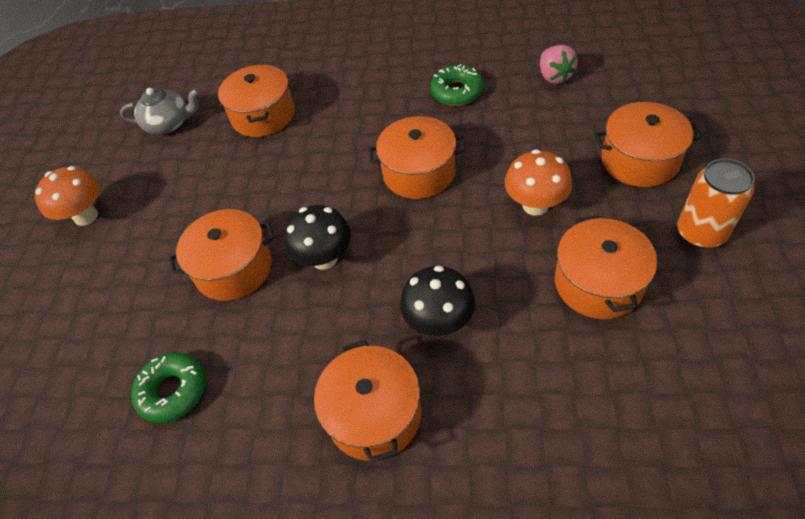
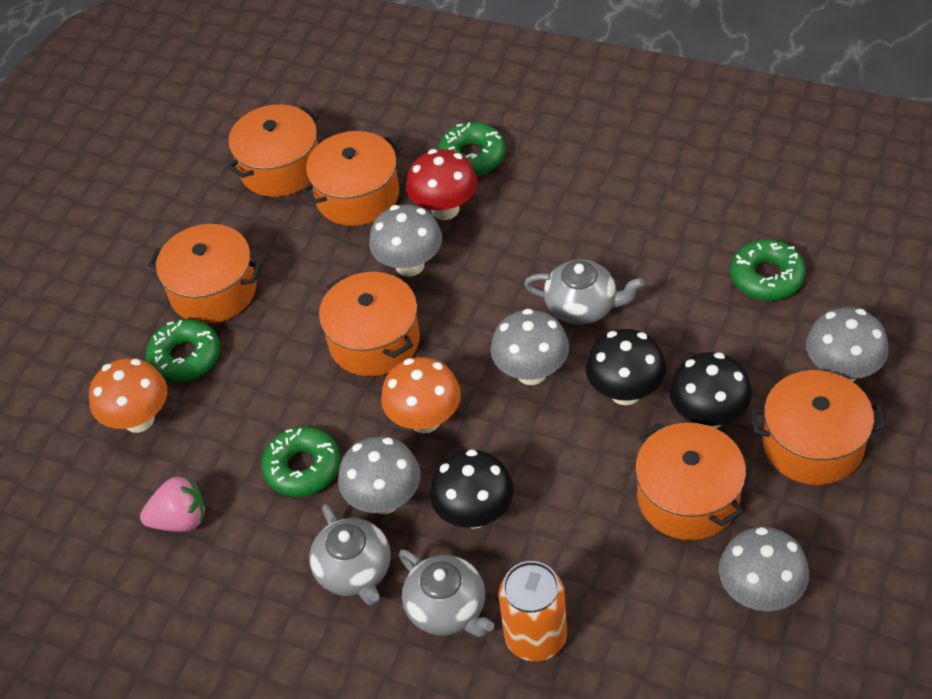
black mushroom: 2 -> 3
green donut: 2 -> 4
grey mushroom: 0 -> 5
grey teapot: 1 -> 3
red mushroom: 0 -> 1

